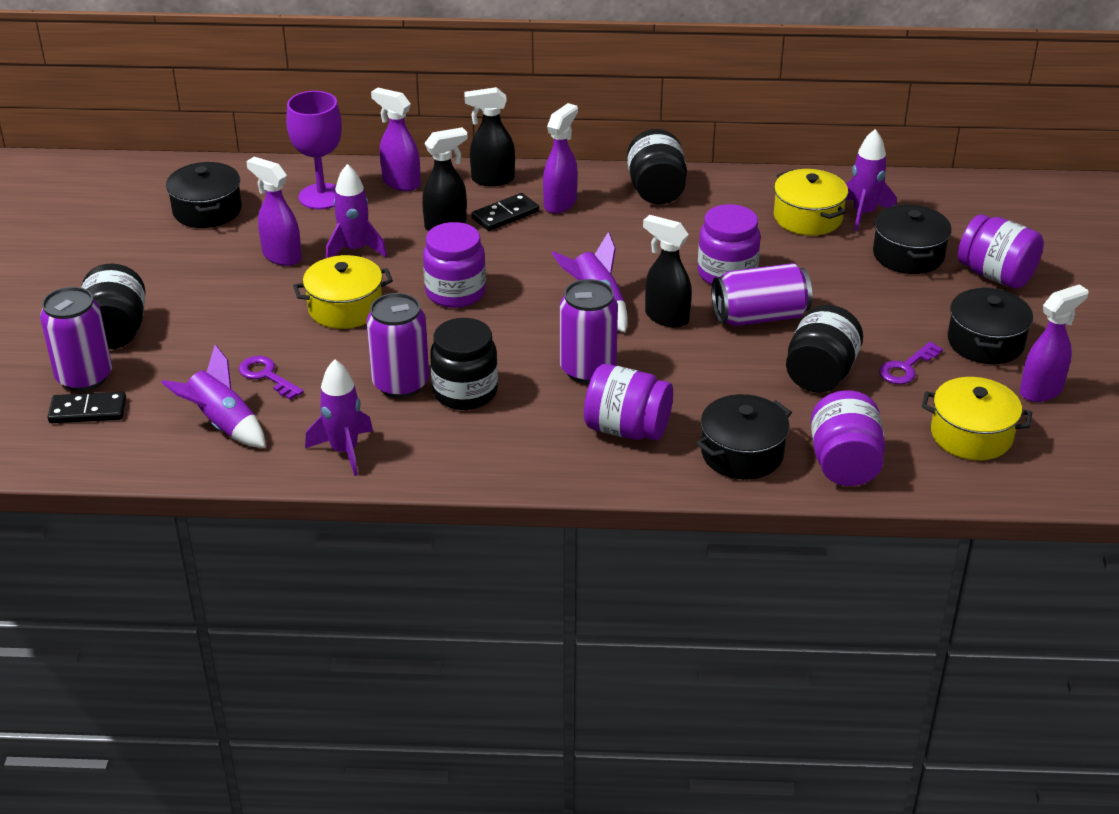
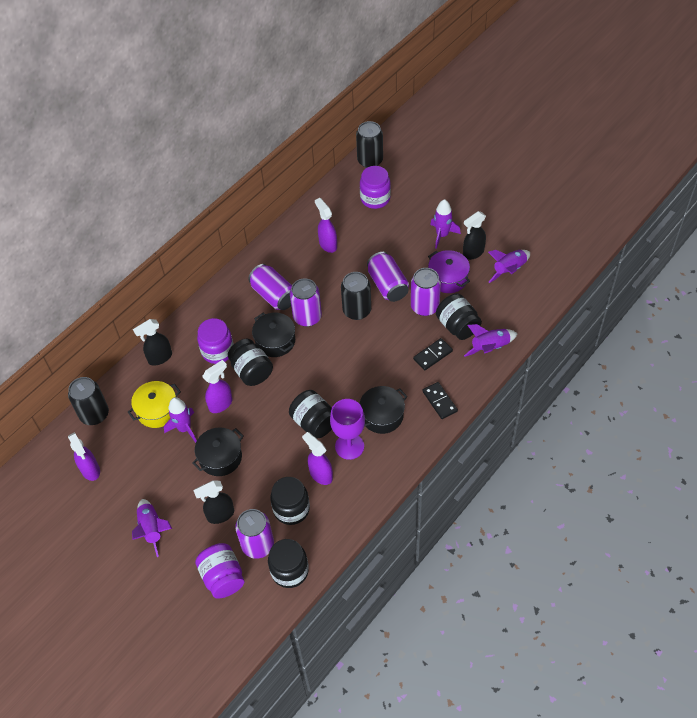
black can: 0 -> 3
black jar: 4 -> 5
black pot: 4 -> 3
purple can: 4 -> 5
purple jar: 5 -> 3
purple key: 2 -> 0
purple pot: 0 -> 1
yellow pot: 3 -> 1

